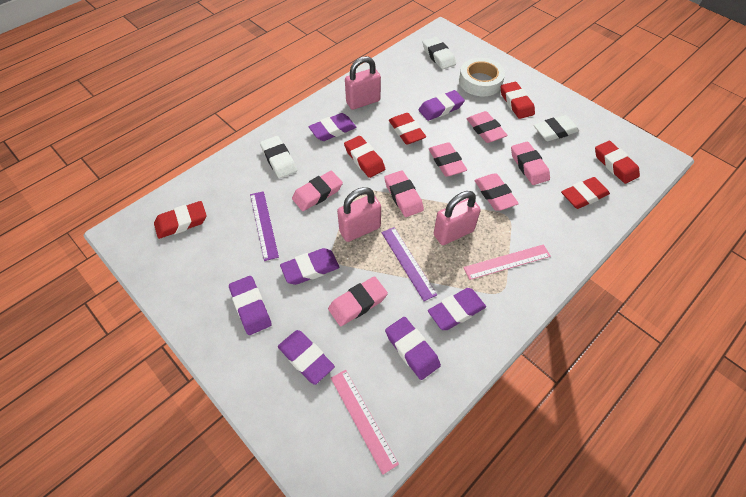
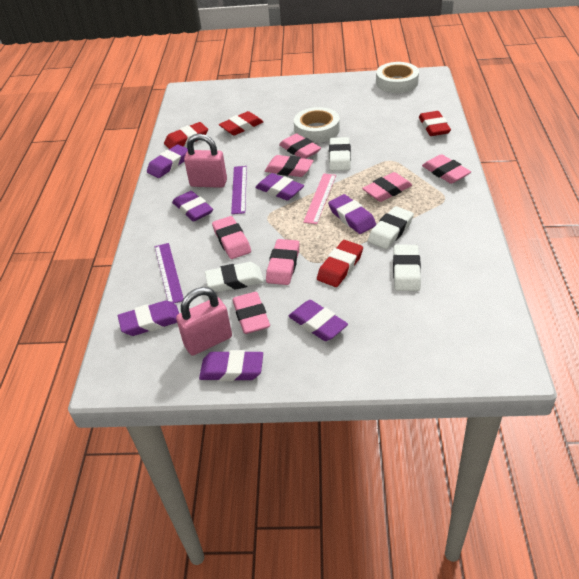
pink padlock: 3 -> 2
pink ruler: 2 -> 1
red eraser: 6 -> 4
white eraser: 3 -> 4
white tape: 1 -> 2

